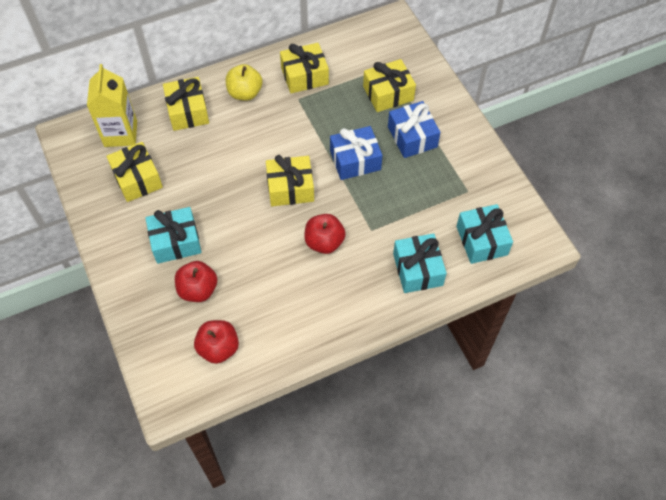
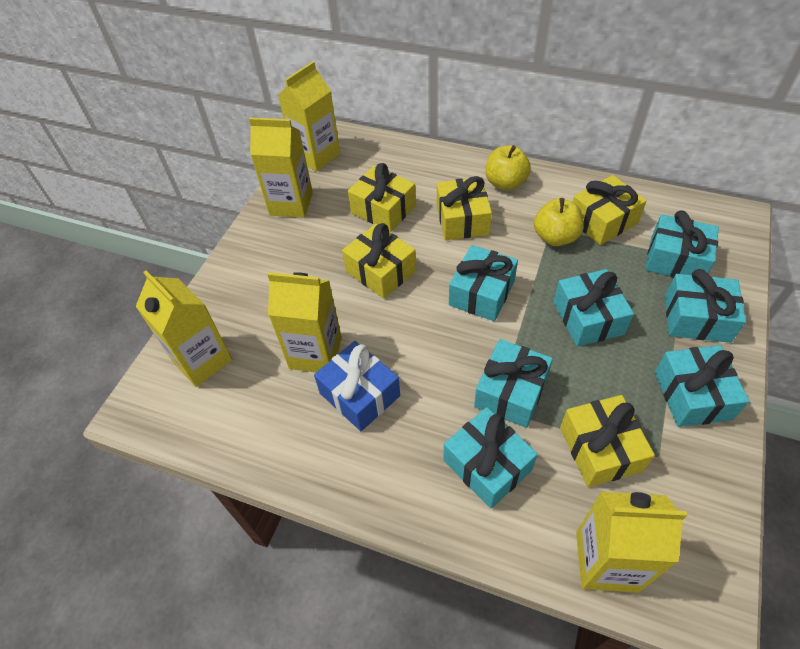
blue gift: 2 -> 1
red apple: 3 -> 0
turquoise gift: 3 -> 7
yellow apple: 1 -> 2
yellow carton: 1 -> 5

